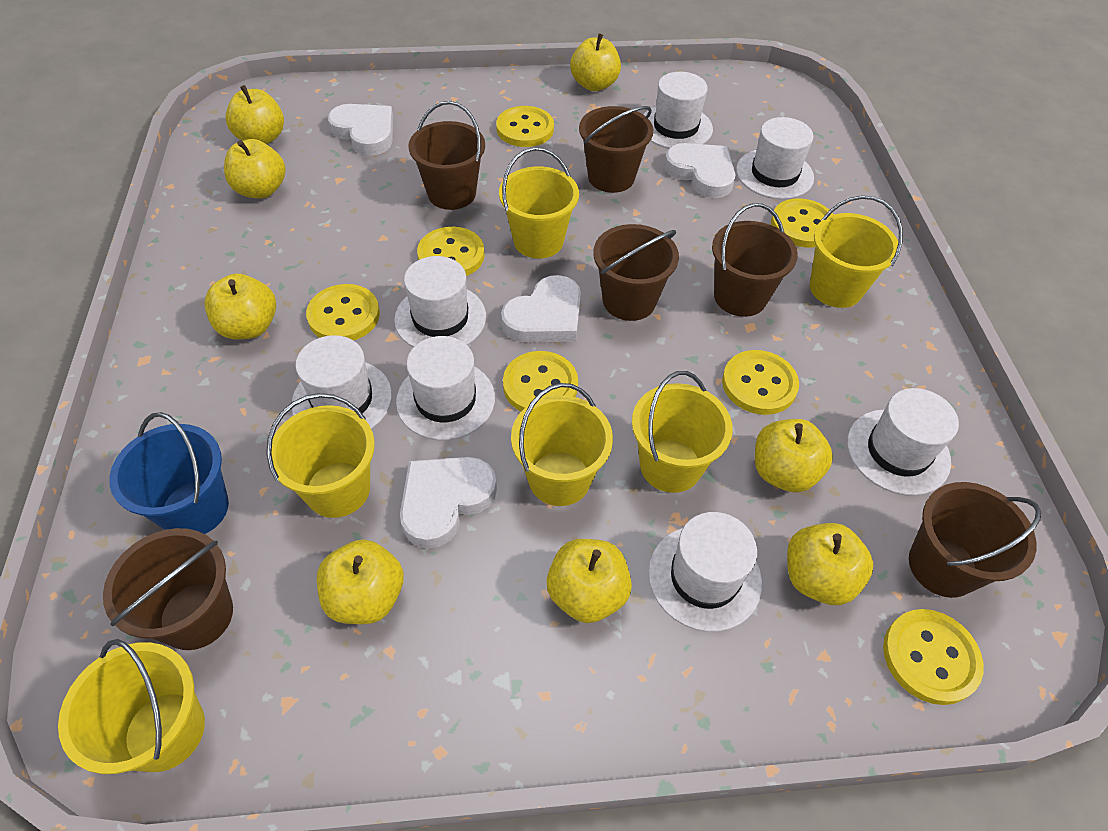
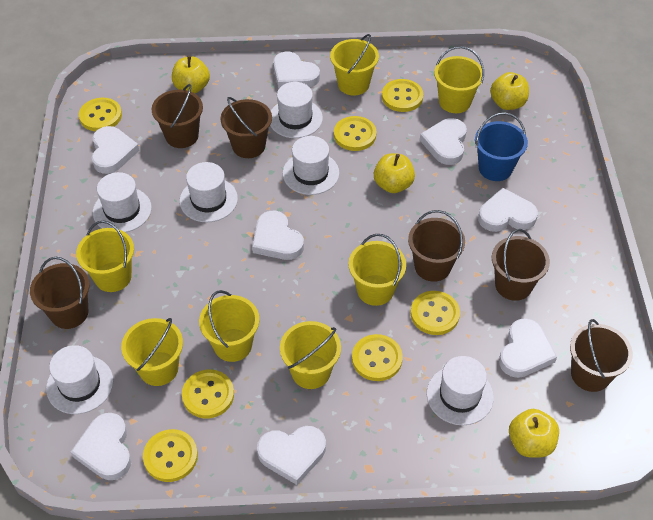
white hat: 7 -> 6
white heart: 4 -> 8
yellow apple: 8 -> 4
yellow bucket: 6 -> 7

